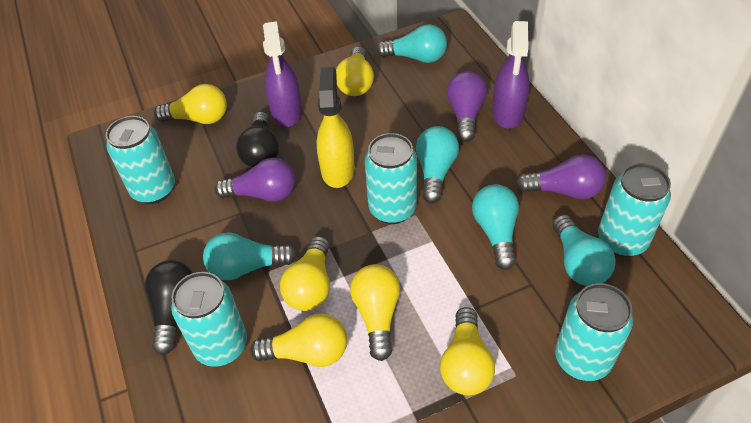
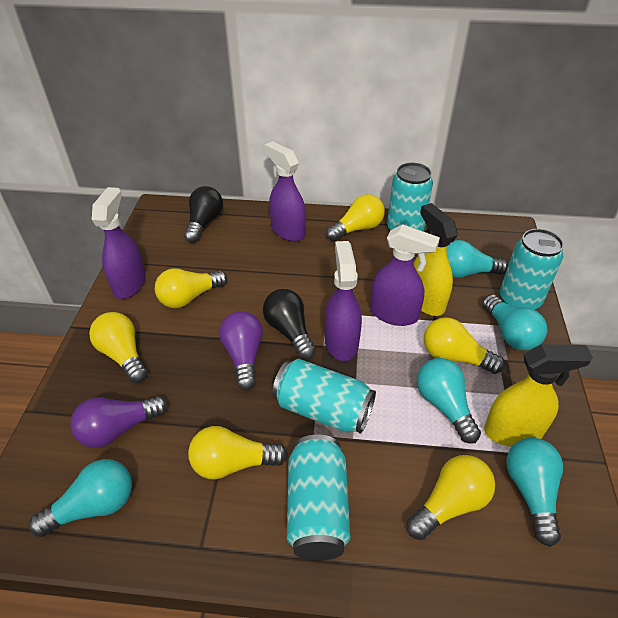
purple light bulb: 3 -> 2
purple spray bottle: 2 -> 4
turquoise can: 5 -> 4
yellow spray bottle: 1 -> 2

